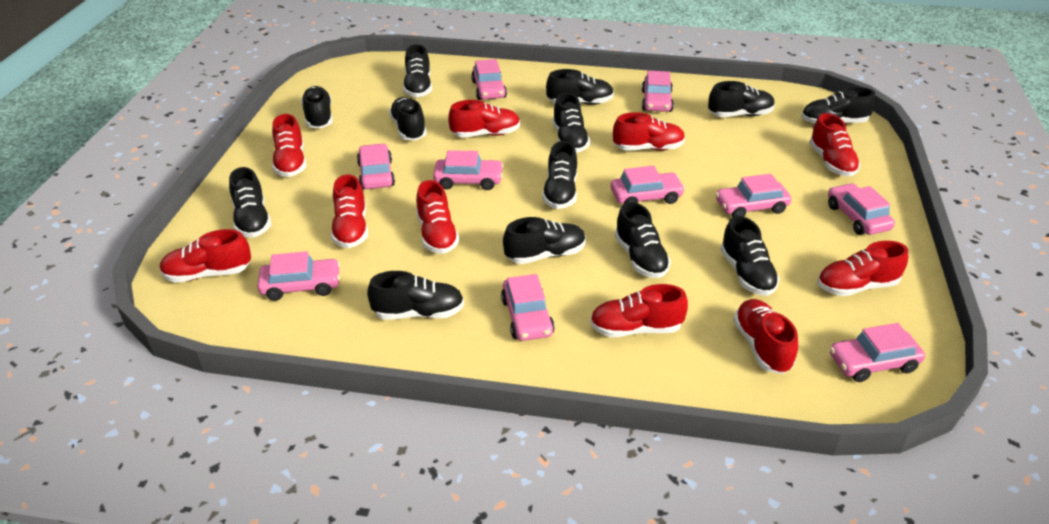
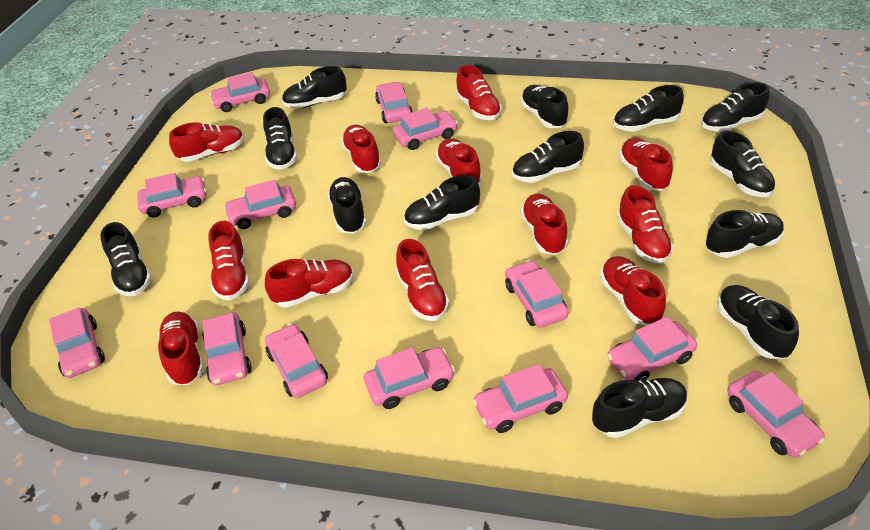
pink car: 10 -> 13
red shoe: 10 -> 12

